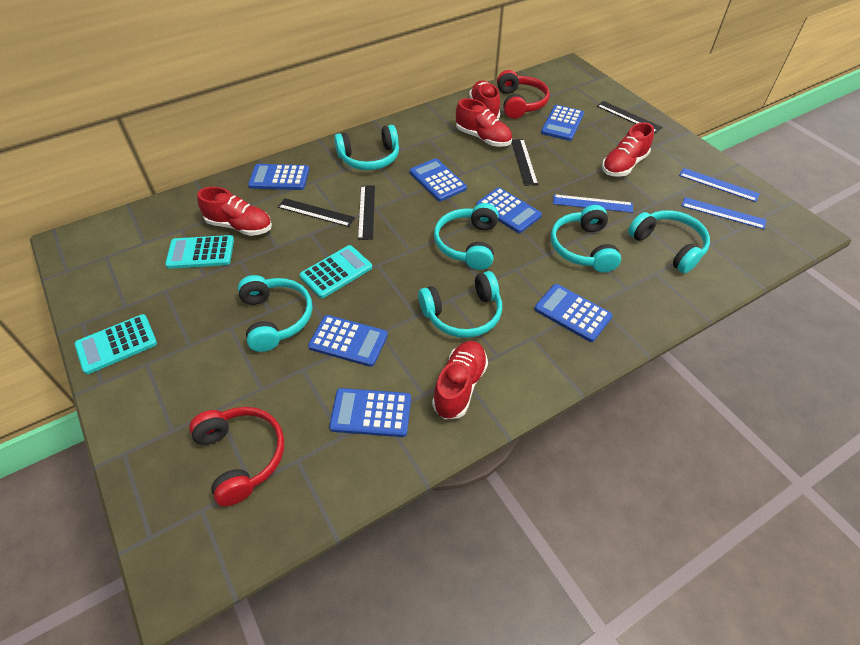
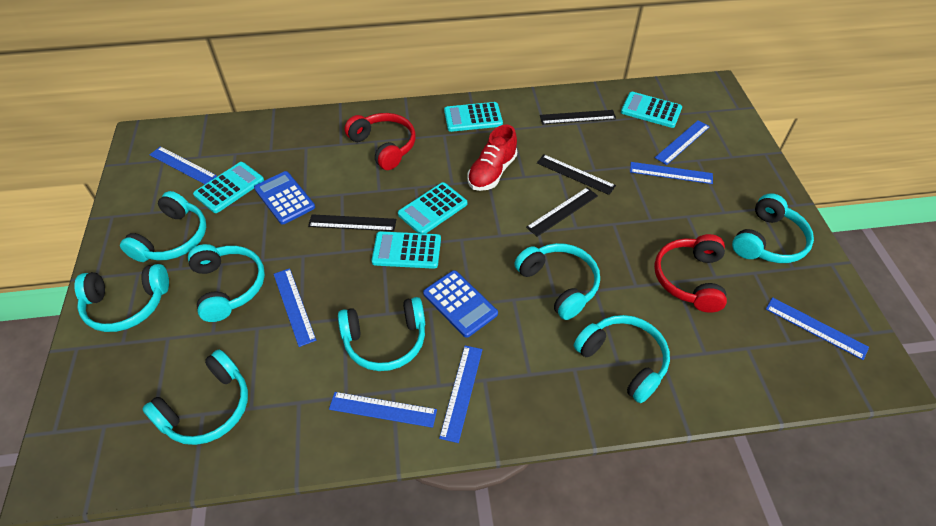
blue calculator: 7 -> 2
blue ruler: 3 -> 7
red shoe: 5 -> 1
turquoise calculator: 3 -> 5
turquoise headphones: 6 -> 8

